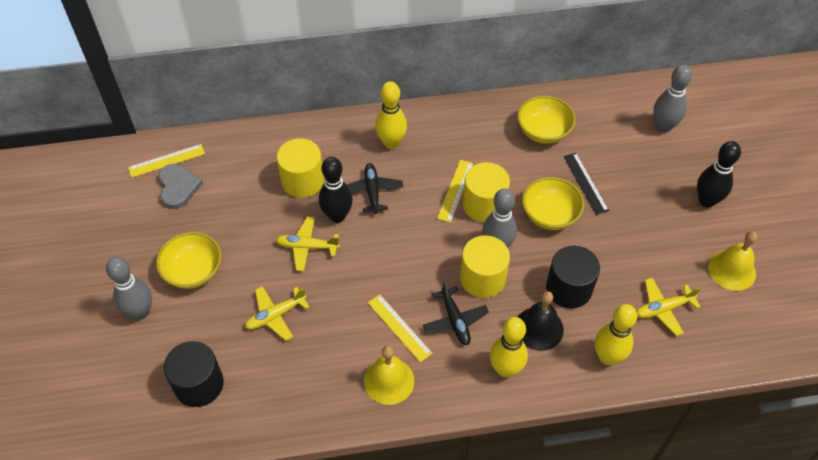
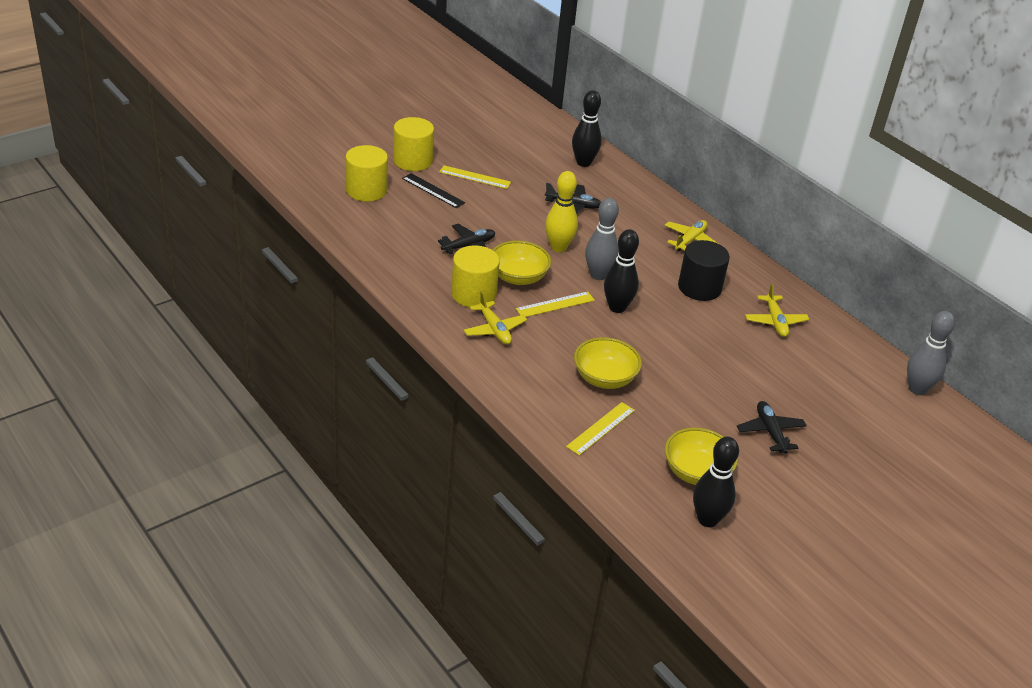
black bell: 1 -> 0
black bowling pin: 2 -> 3
black cylinder: 2 -> 1
black plane: 2 -> 3
grey bowling pin: 3 -> 2
grey heart: 1 -> 0
yellow bell: 2 -> 0
yellow bowling pin: 3 -> 1

